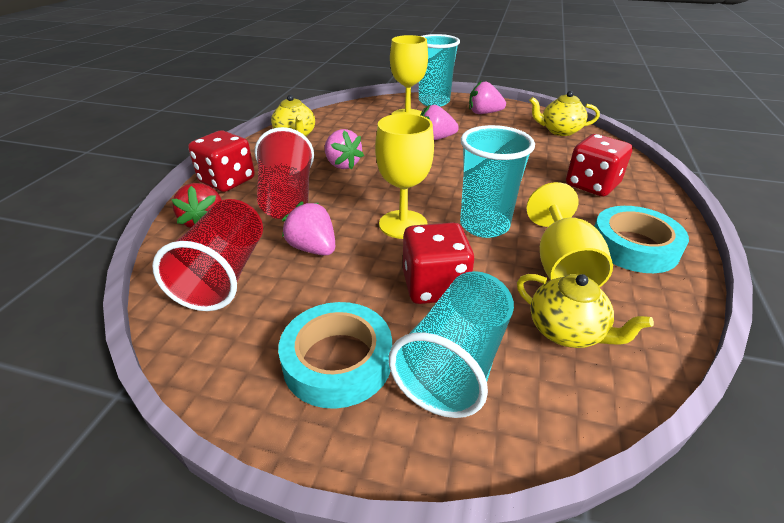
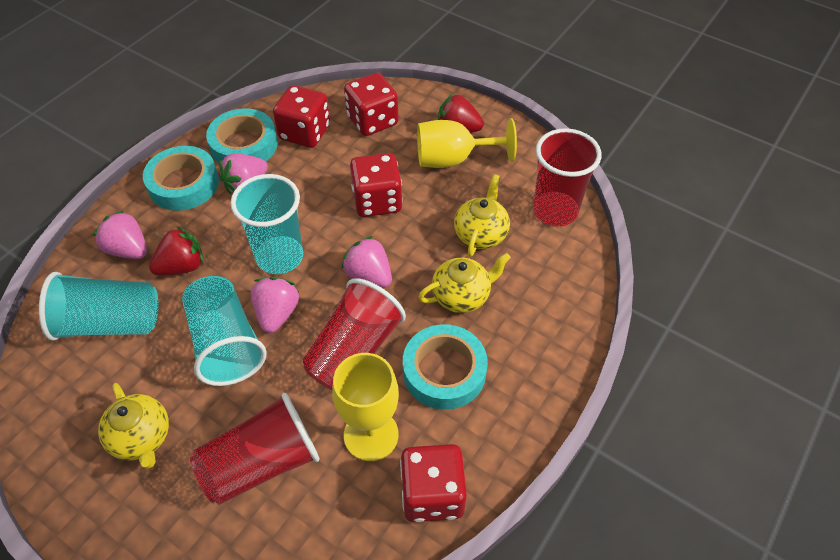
red cup: 2 -> 3
red dice: 3 -> 4
red strawberry: 1 -> 2
turquoise tape: 2 -> 3
yellow goblet: 3 -> 2

